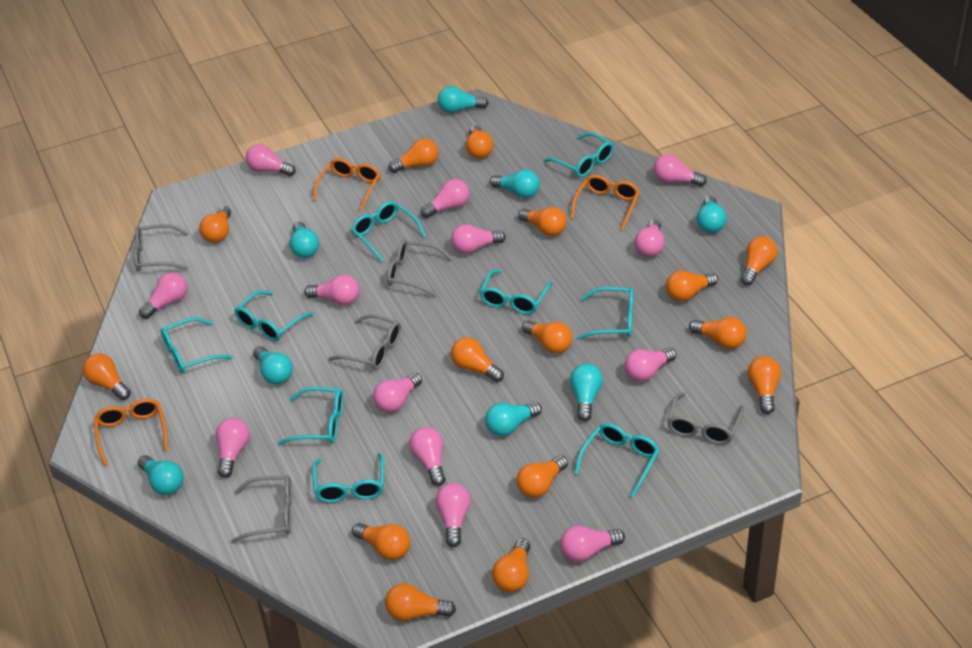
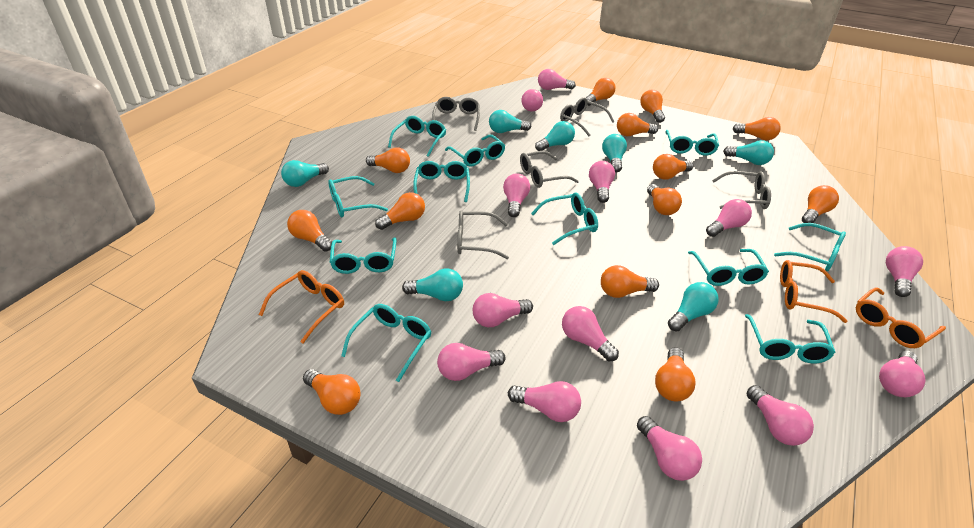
orange light bulb: 15 -> 13
turquoise glasses: 9 -> 11
turquoise light bulb: 8 -> 7

